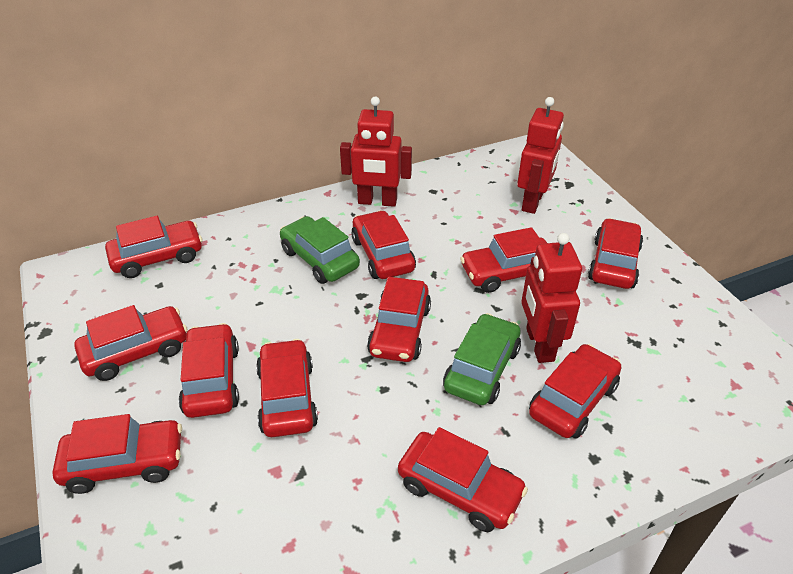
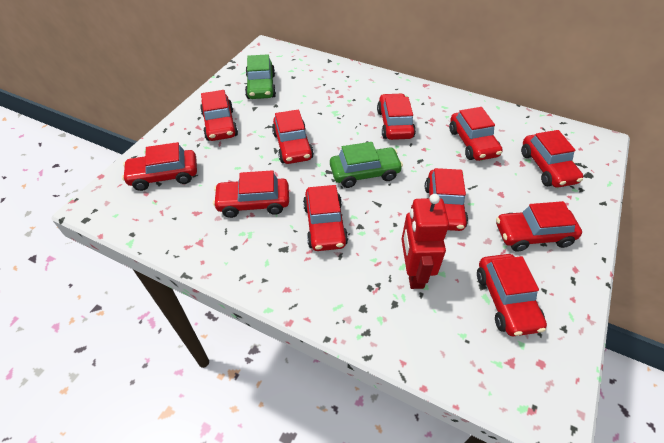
red robot: 3 -> 1

